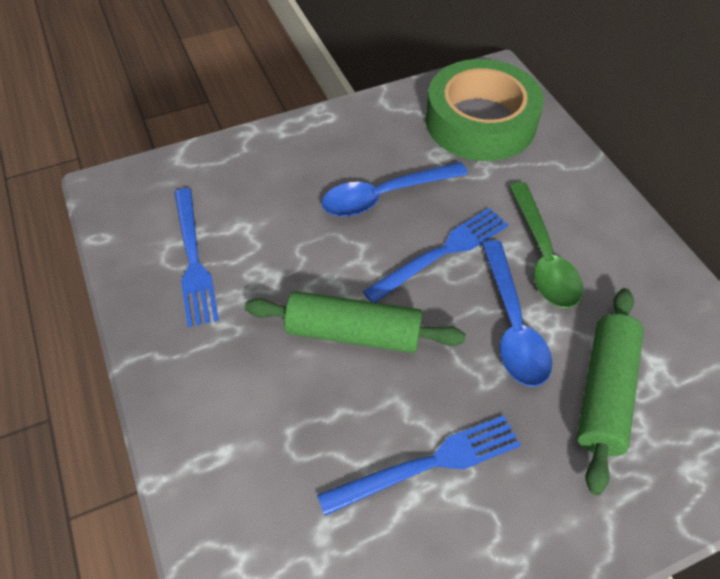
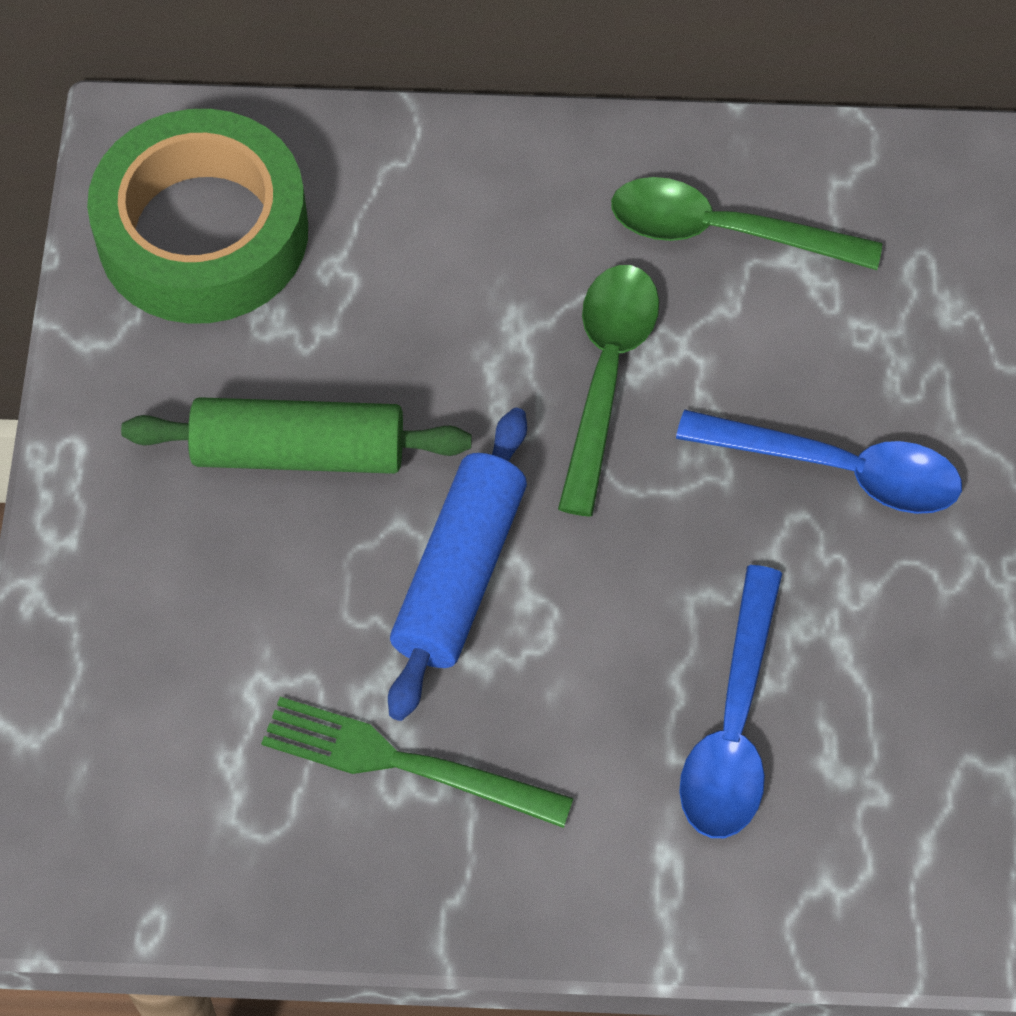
blue fork: 3 -> 0
blue rolling pin: 0 -> 1
green fork: 0 -> 1
green rolling pin: 2 -> 1
green spoon: 1 -> 2

